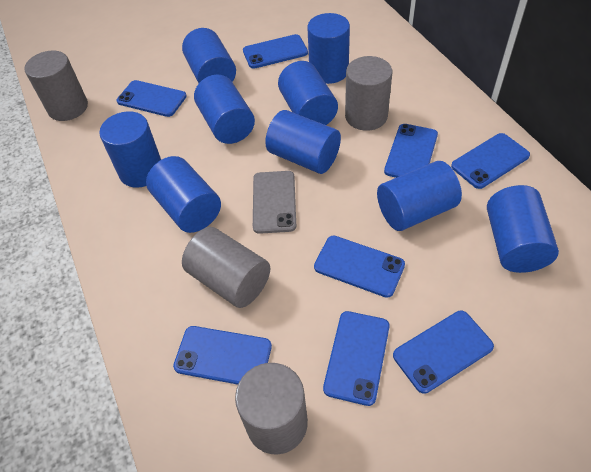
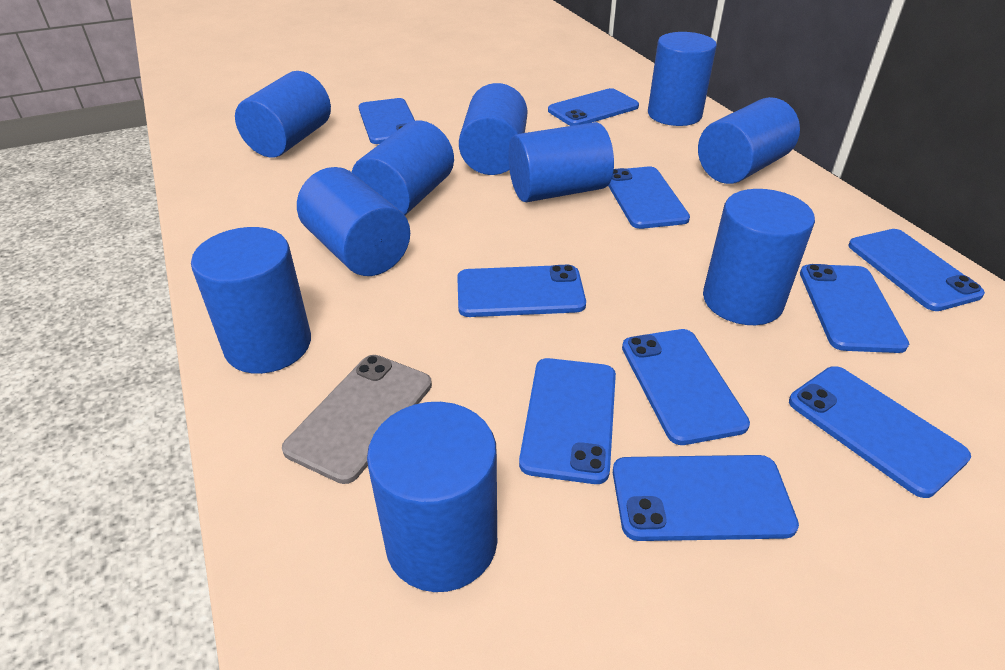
blue cylinder: 9 -> 10
blue phone: 8 -> 10
grey cylinder: 4 -> 0

